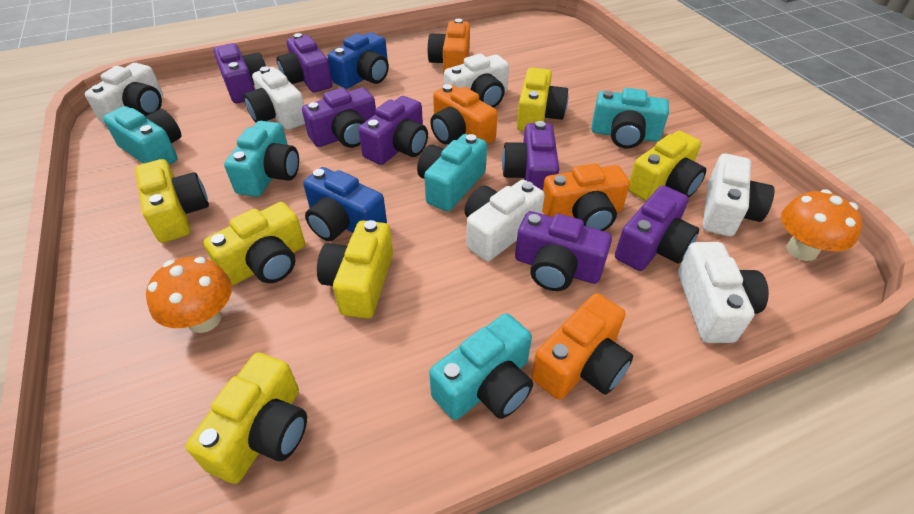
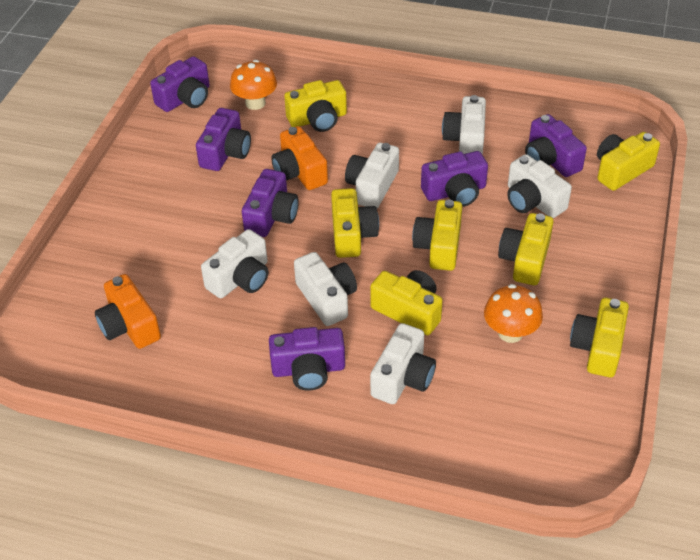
blue camera: 2 -> 0
orange camera: 4 -> 2
purple camera: 7 -> 6
turquoise camera: 5 -> 0
yellow camera: 6 -> 7

